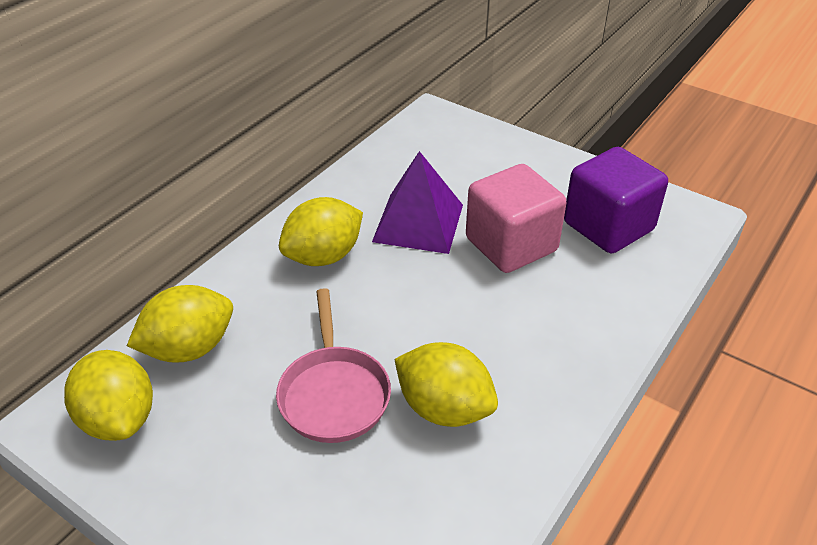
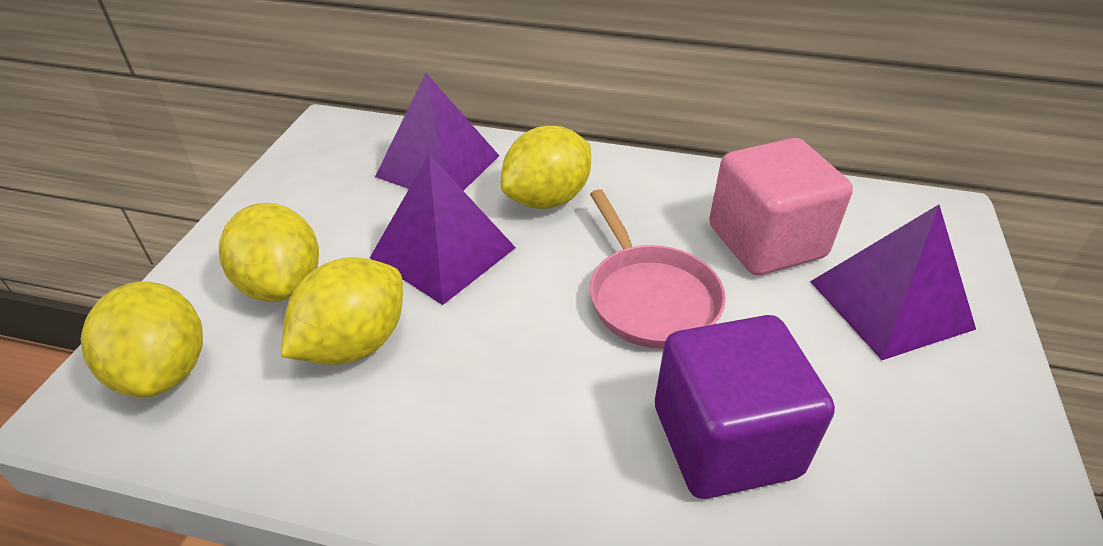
purple pyramid: 1 -> 3

